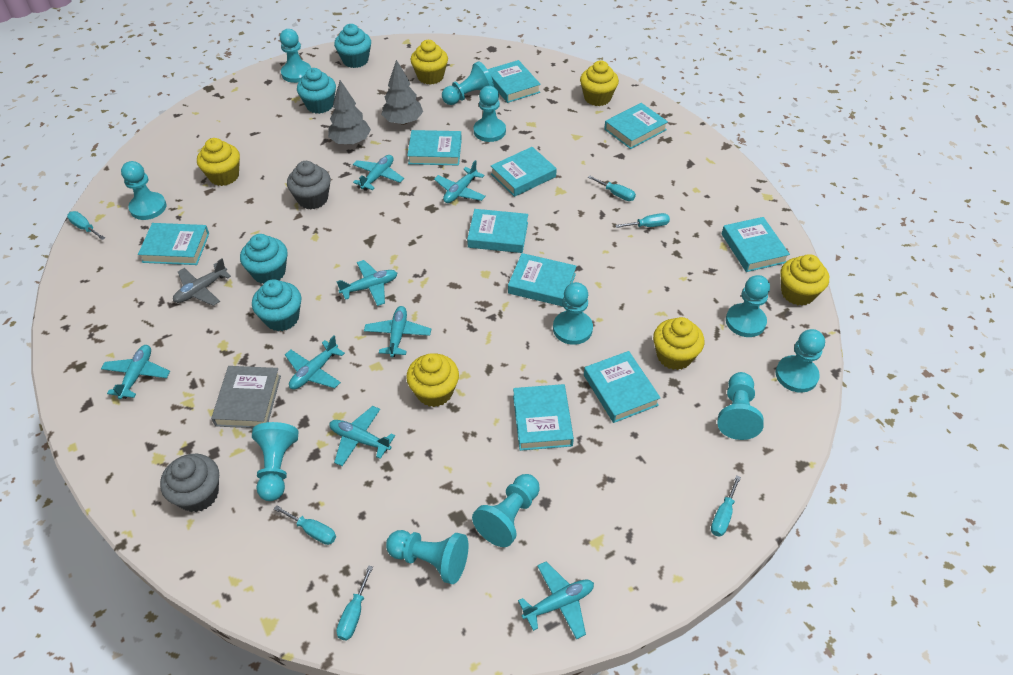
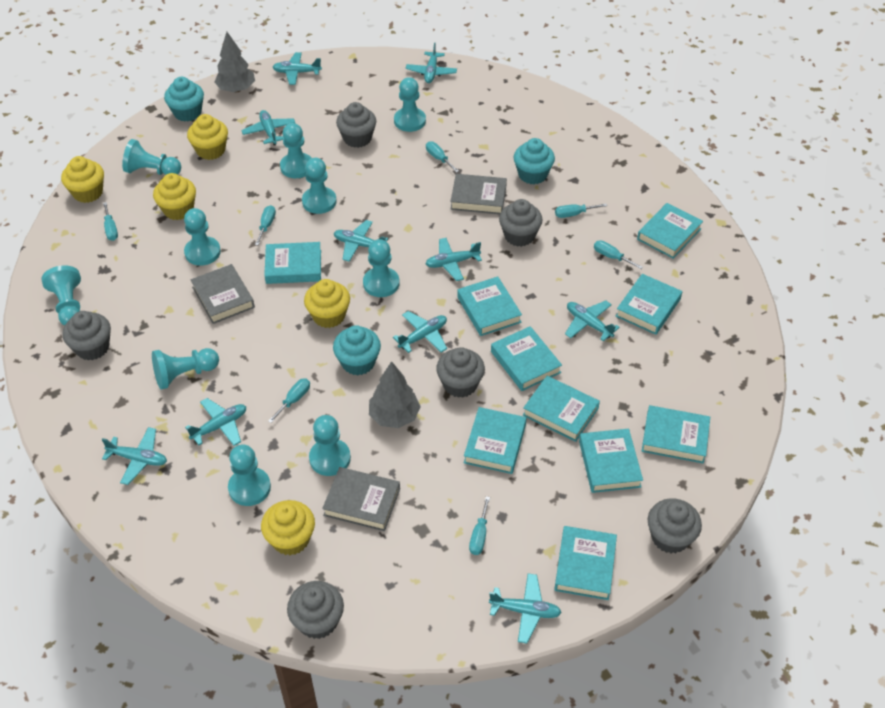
grey book: 1 -> 3
grey cupcake: 2 -> 6
grey plane: 1 -> 0
turquoise cupcake: 4 -> 3
turquoise pawn: 11 -> 10
turquoise plane: 8 -> 10
turquoise screwdriver: 6 -> 7
yellow cupcake: 6 -> 5

